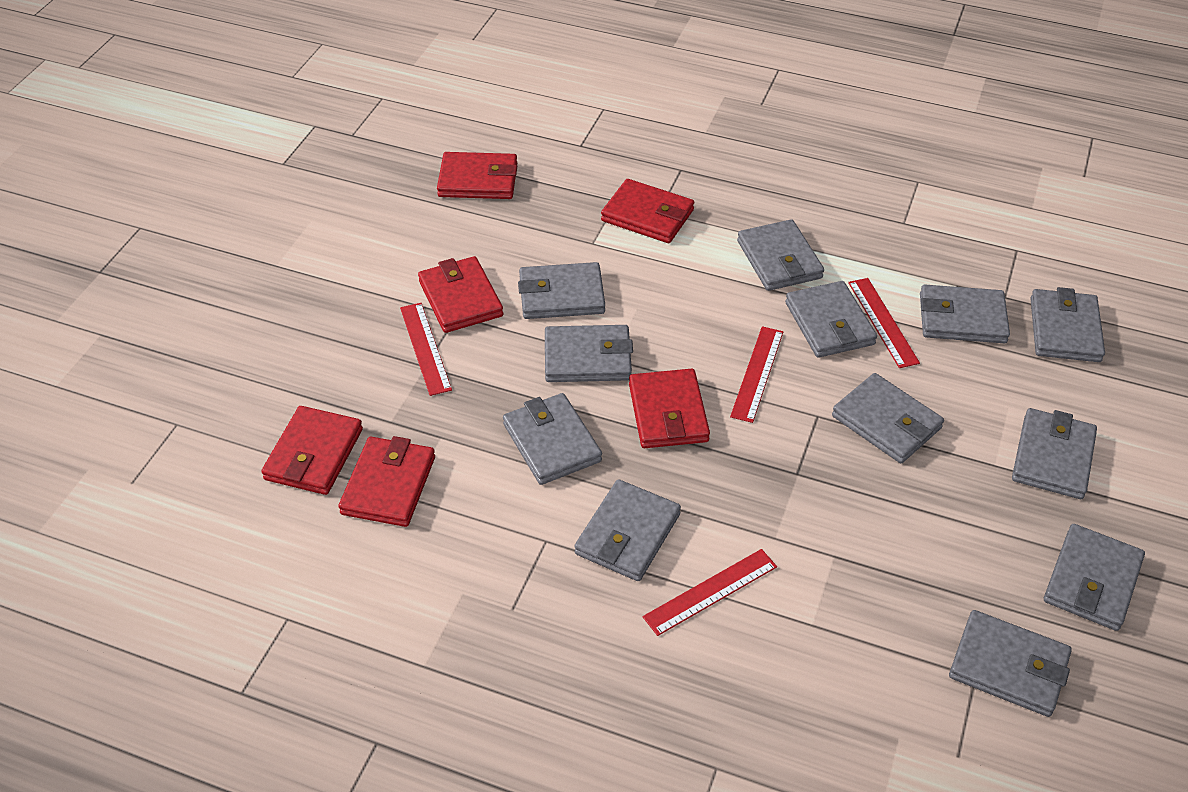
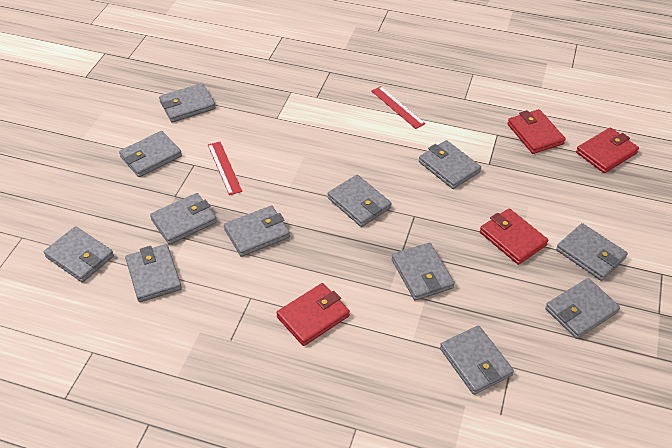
red ruler: 4 -> 2
red wallet: 6 -> 4

